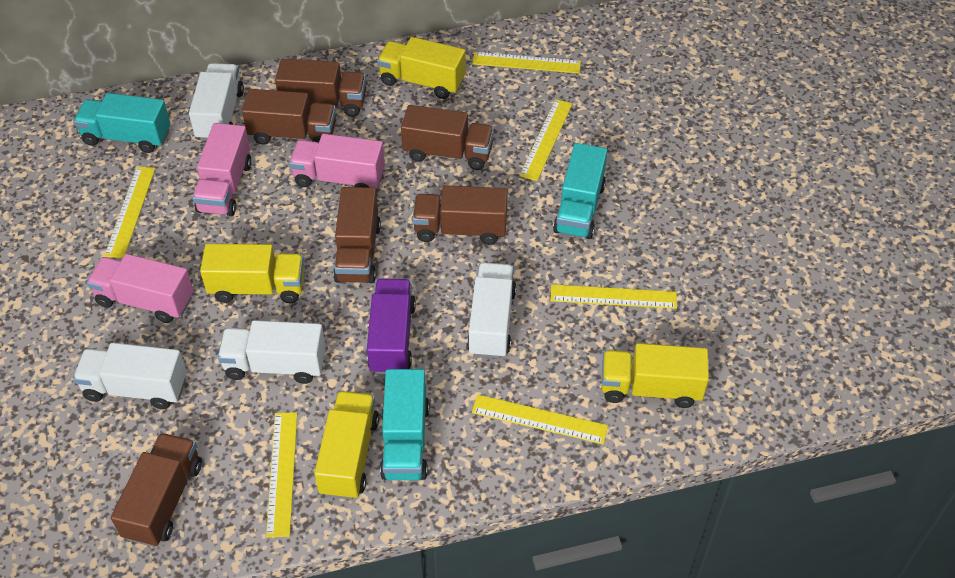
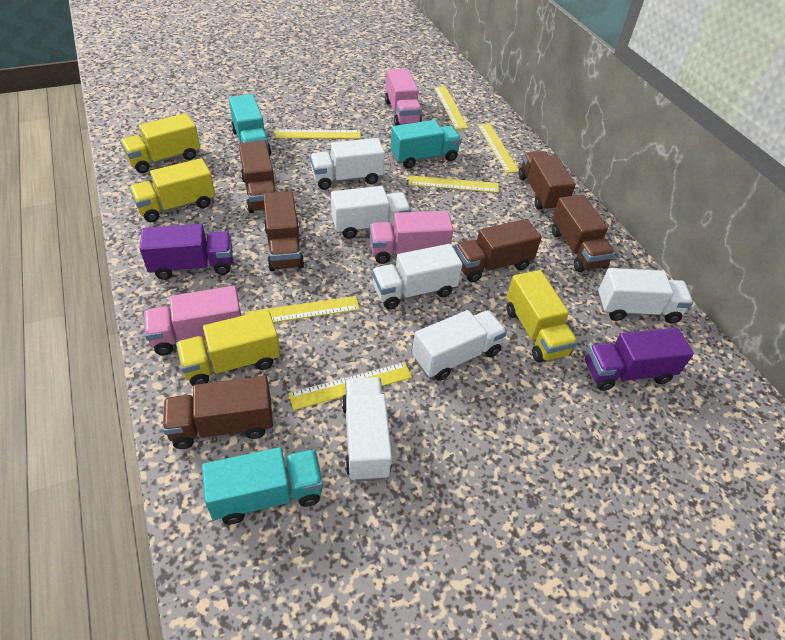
purple truck: 1 -> 2
white truck: 4 -> 6

